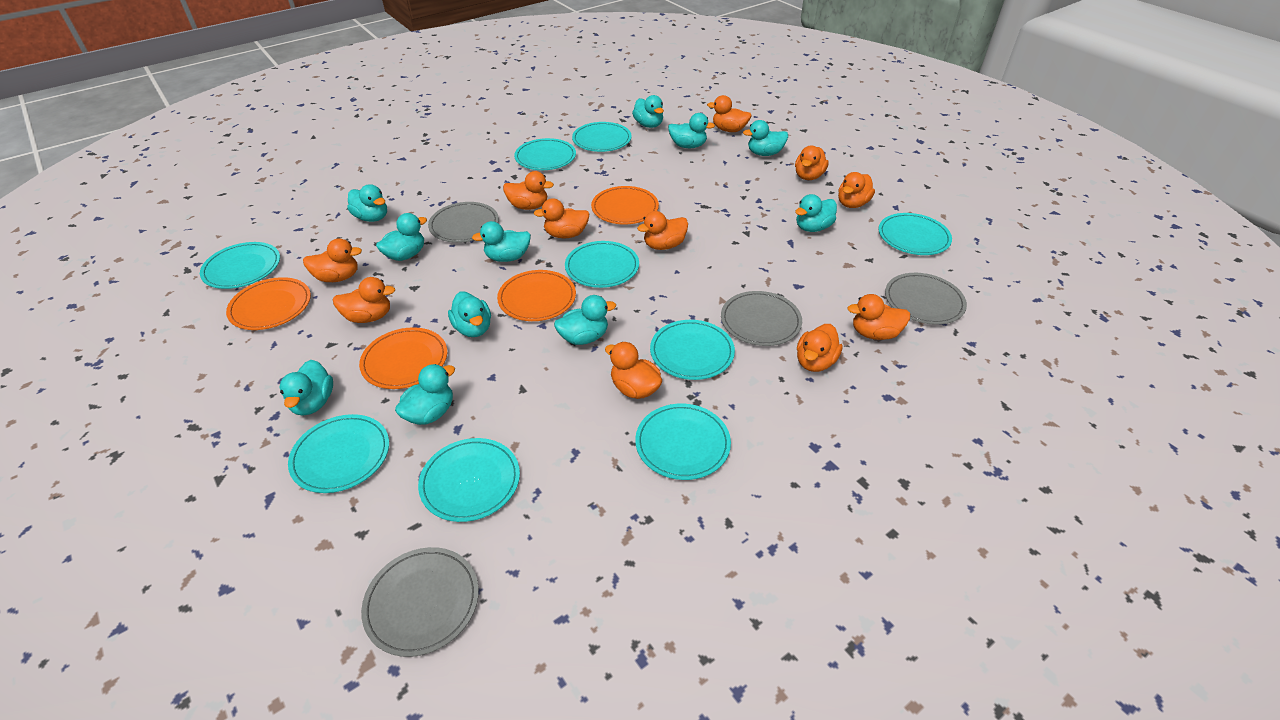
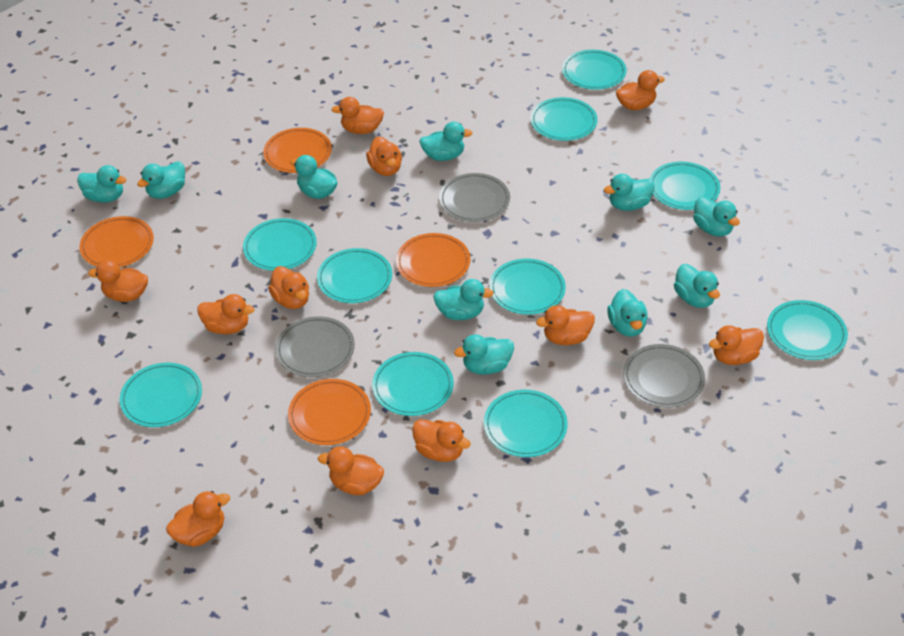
grey plate: 4 -> 3
turquoise duck: 11 -> 10
turquoise plate: 9 -> 10

